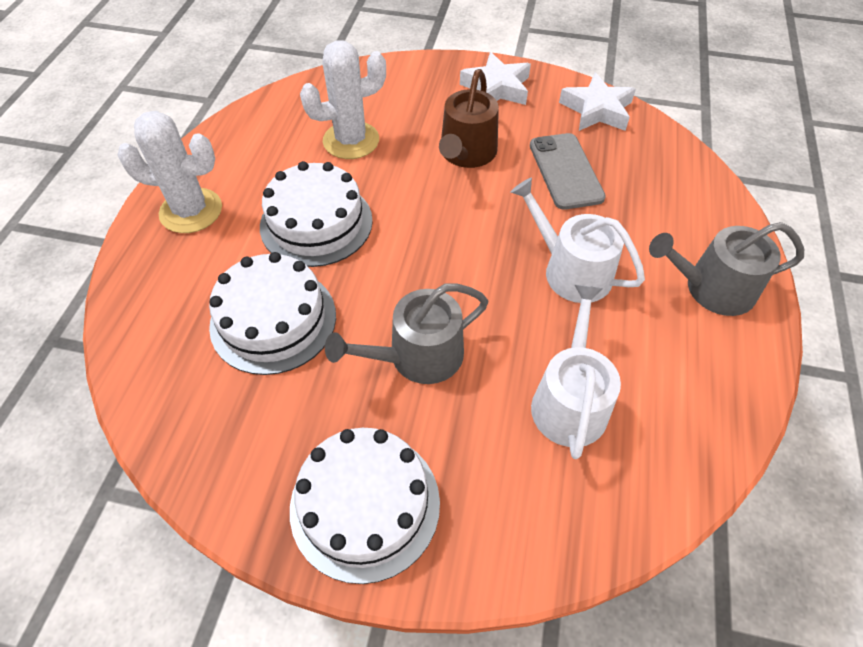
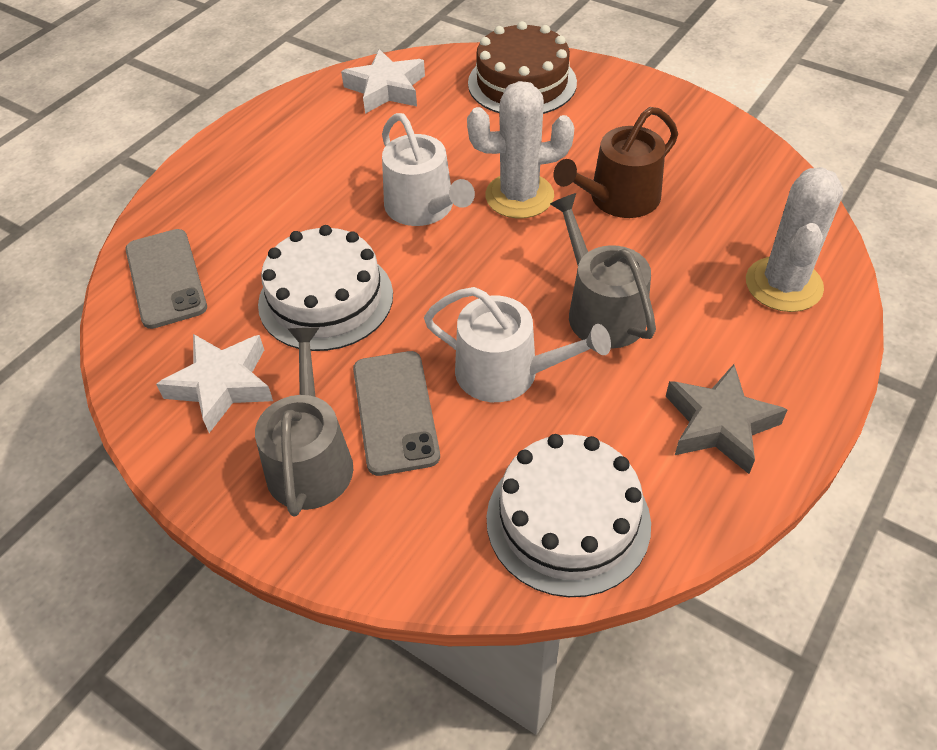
brown cake: 0 -> 1
grey phone: 1 -> 2
grey star: 0 -> 1
white cake: 3 -> 2

